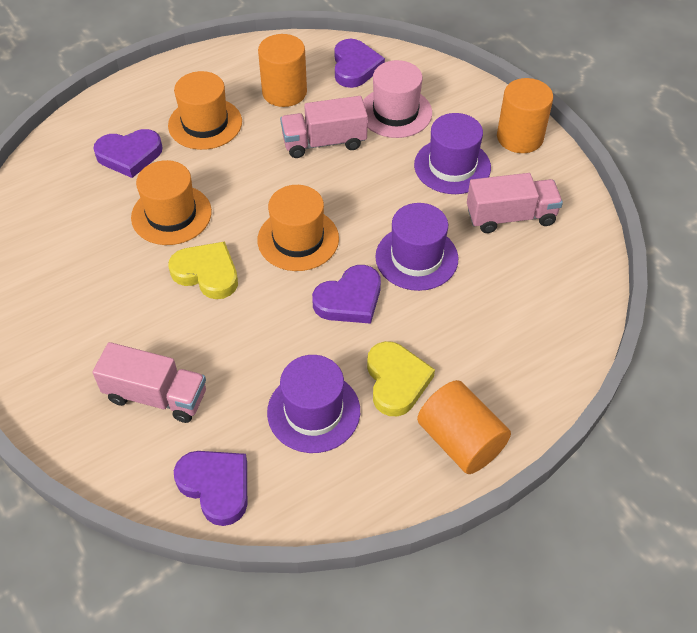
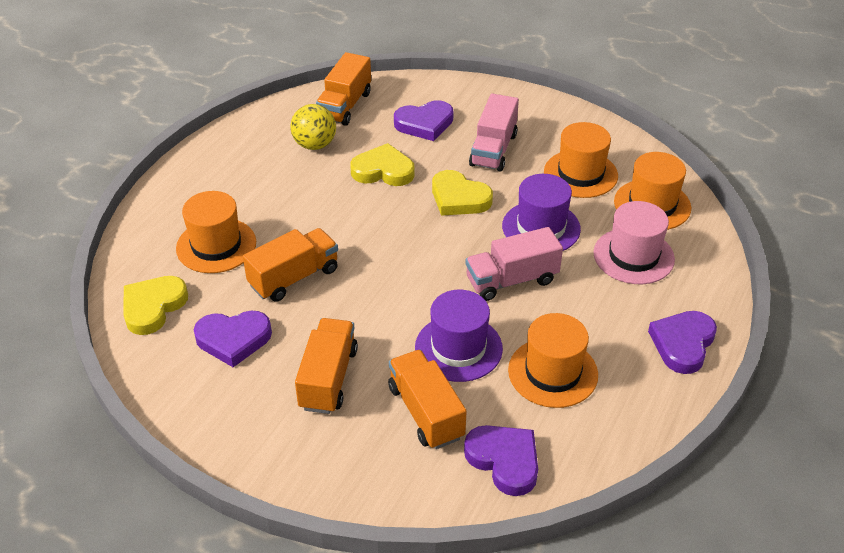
orange cylinder: 3 -> 0
orange hat: 3 -> 4
orange truck: 0 -> 4
pink truck: 3 -> 2
purple hat: 3 -> 2
yellow ball: 0 -> 1
yellow heart: 2 -> 3

